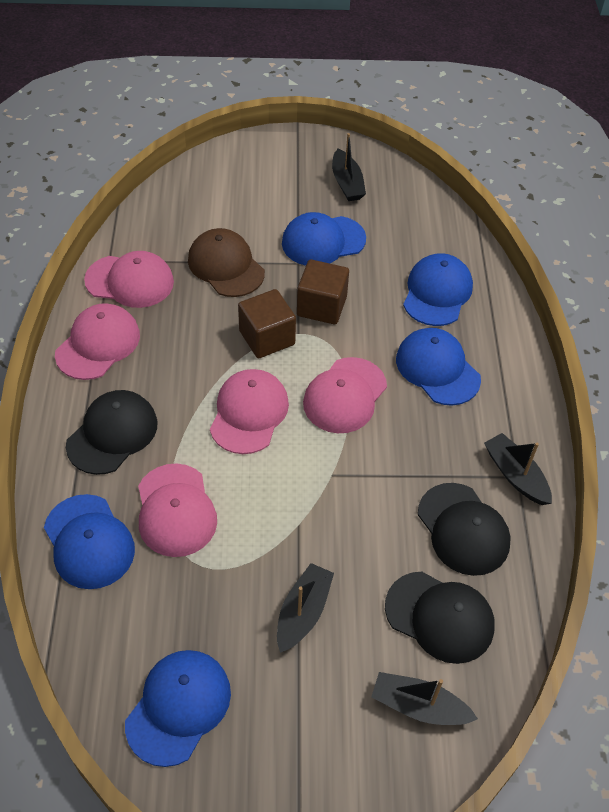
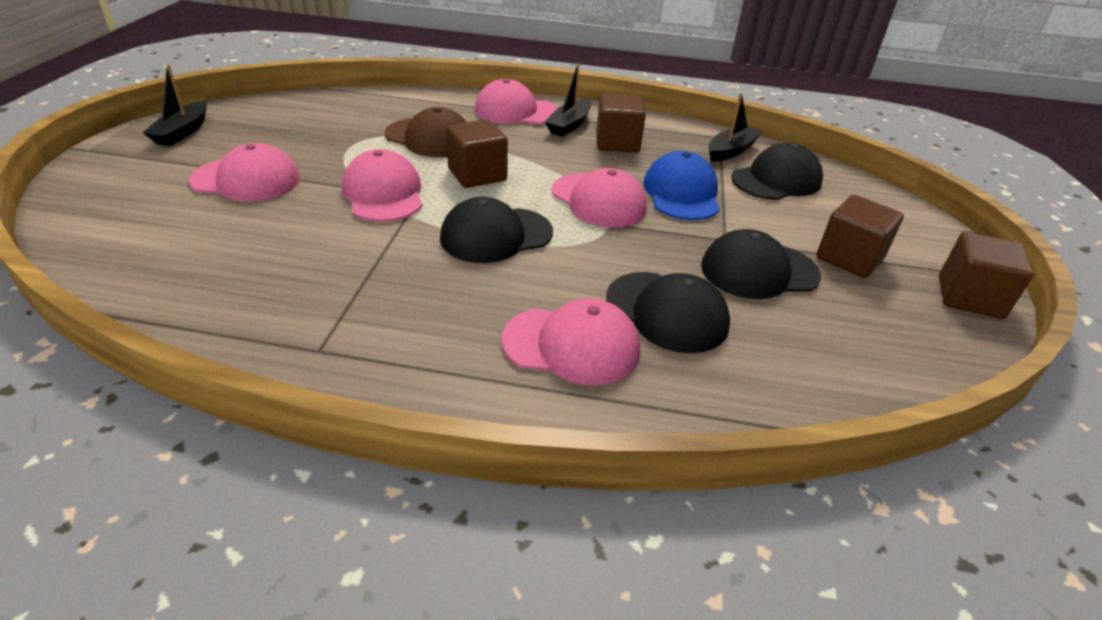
black boat: 4 -> 3
black cap: 3 -> 4
blue cap: 5 -> 1
brown cube: 2 -> 4

